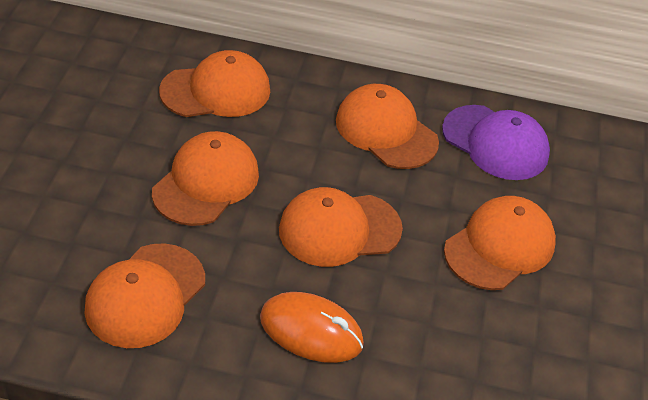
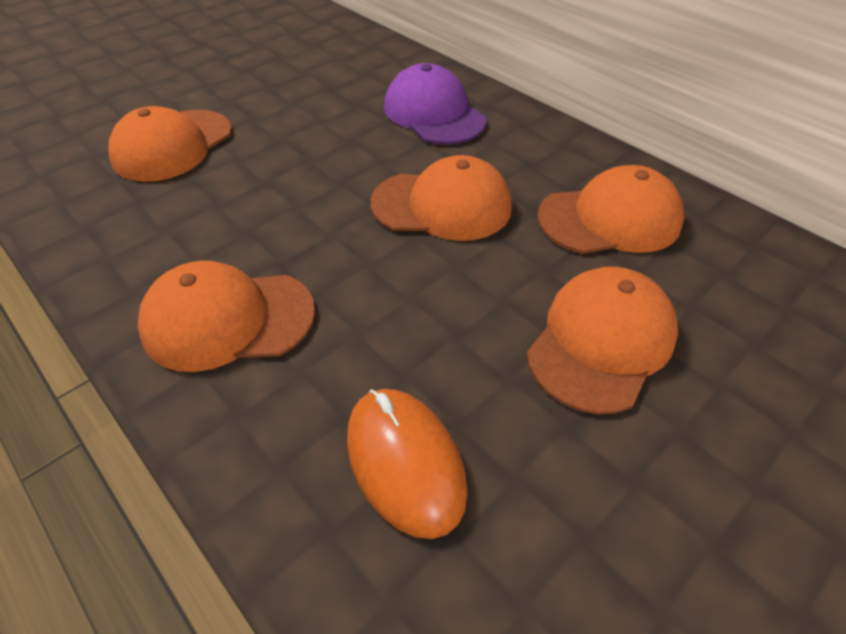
orange cap: 6 -> 5

